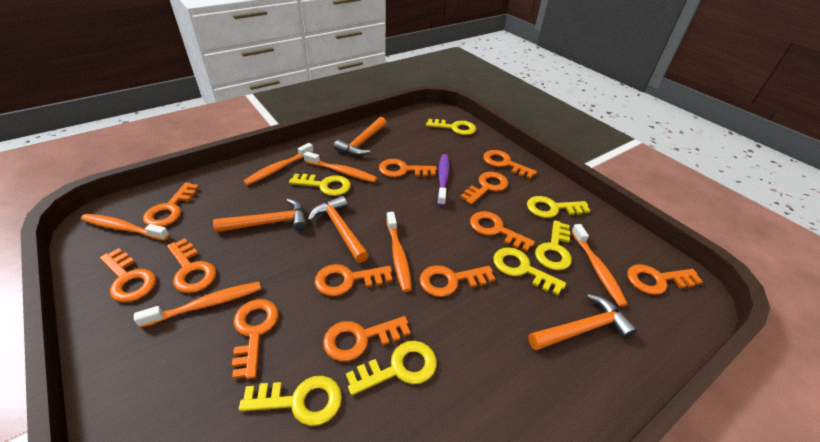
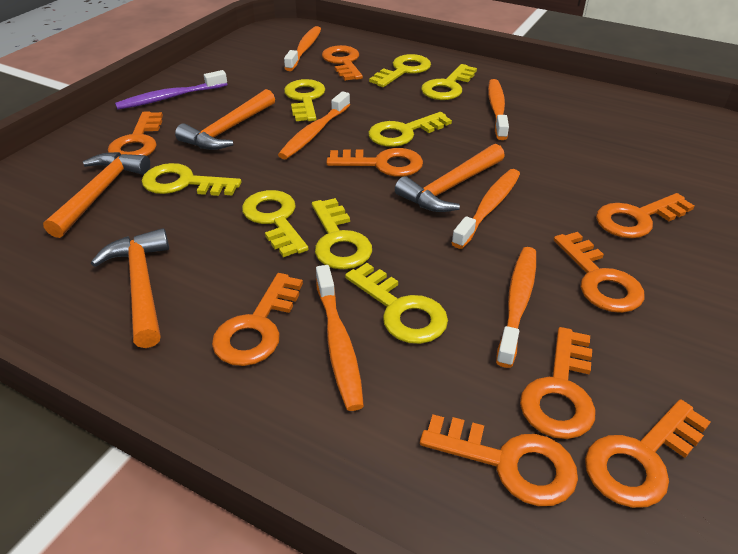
orange key: 12 -> 9
yellow key: 7 -> 8

